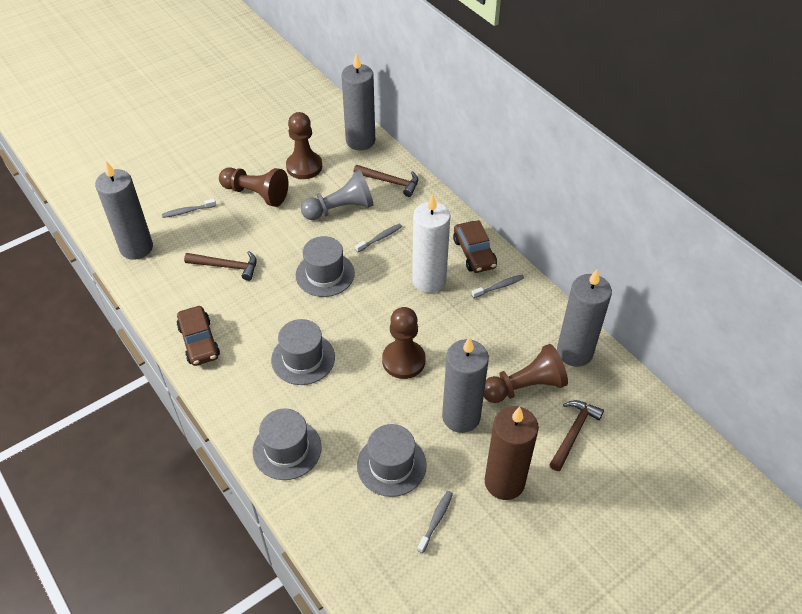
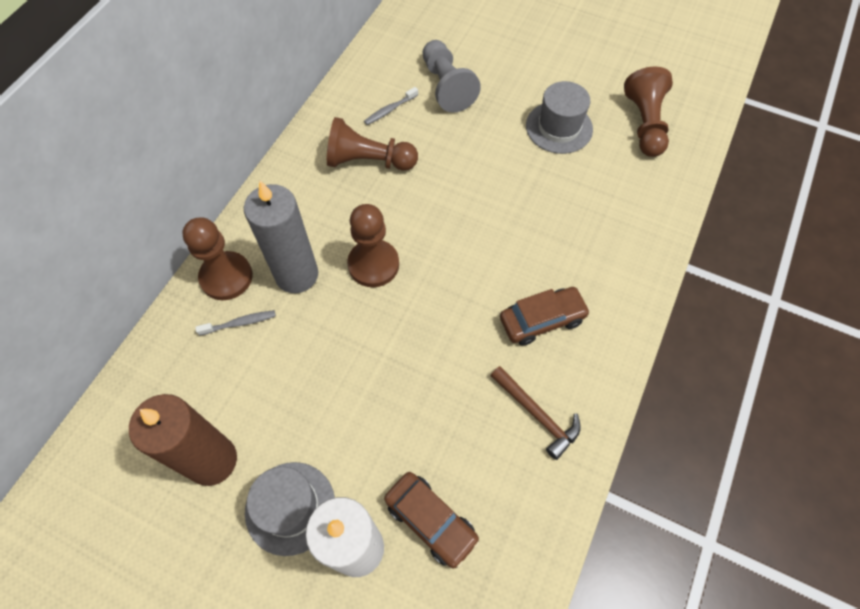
brown hammer: 3 -> 1
grey candle: 4 -> 1
grey hat: 4 -> 2
grey toothbrush: 4 -> 2

